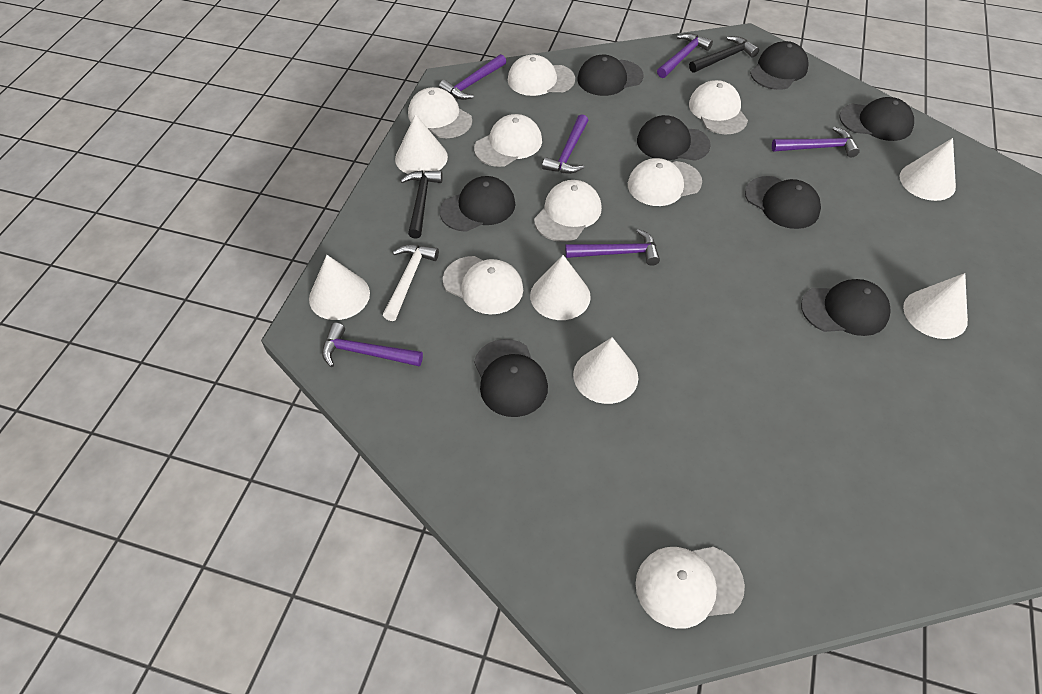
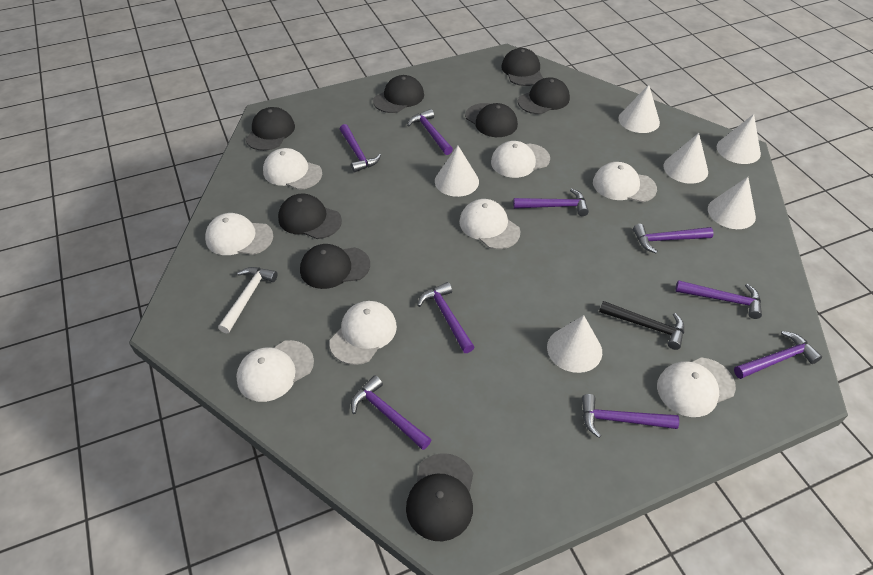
black hammer: 2 -> 1
purple hammer: 6 -> 9

